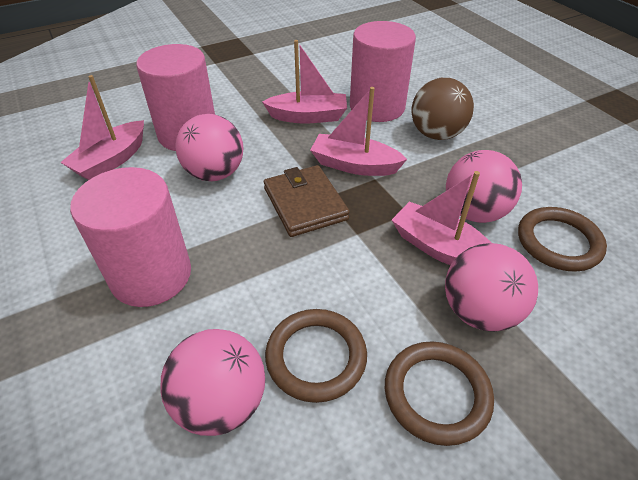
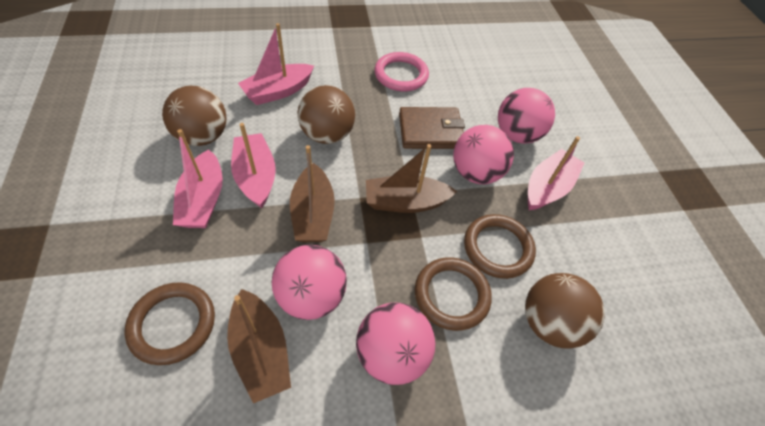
brown ball: 1 -> 3
brown boat: 0 -> 3
pink cylinder: 3 -> 0
pink ring: 0 -> 1

